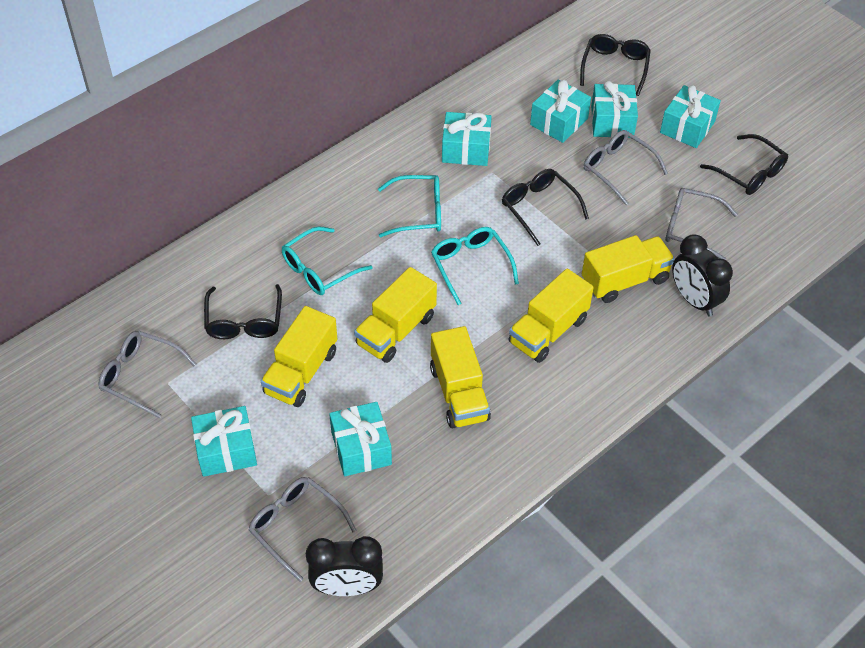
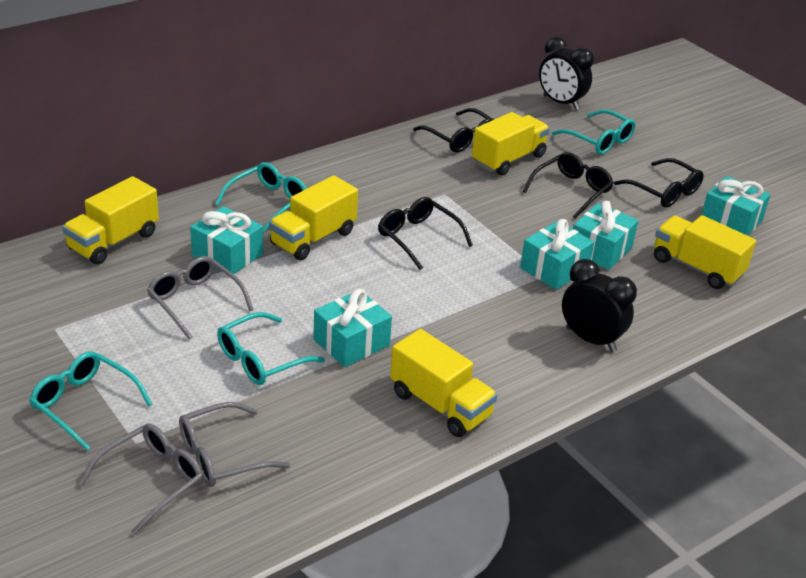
grey glasses: 4 -> 3
turquoise gift: 6 -> 5
turquoise glasses: 3 -> 4

